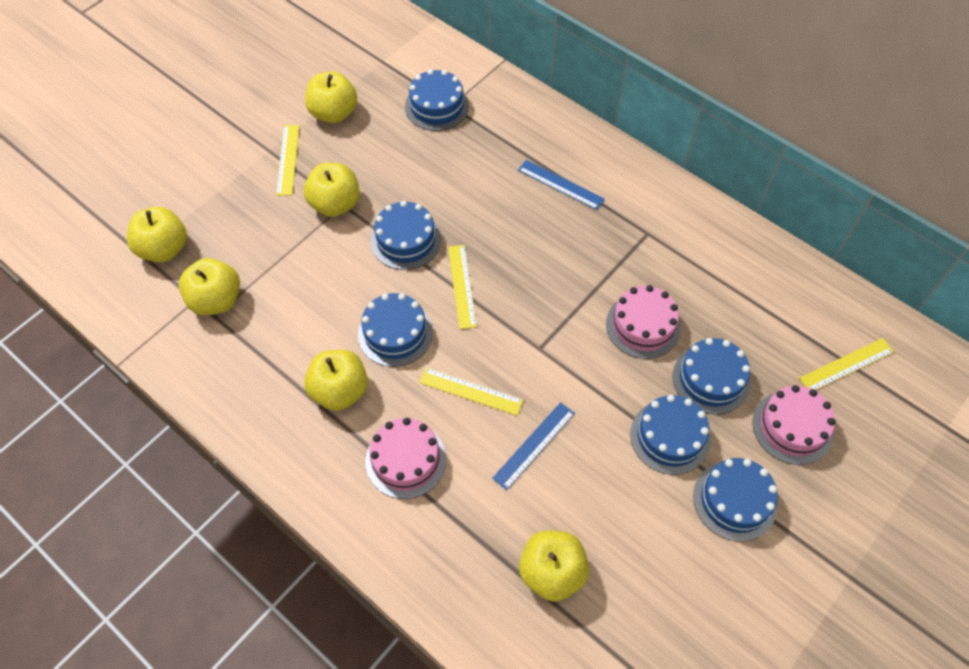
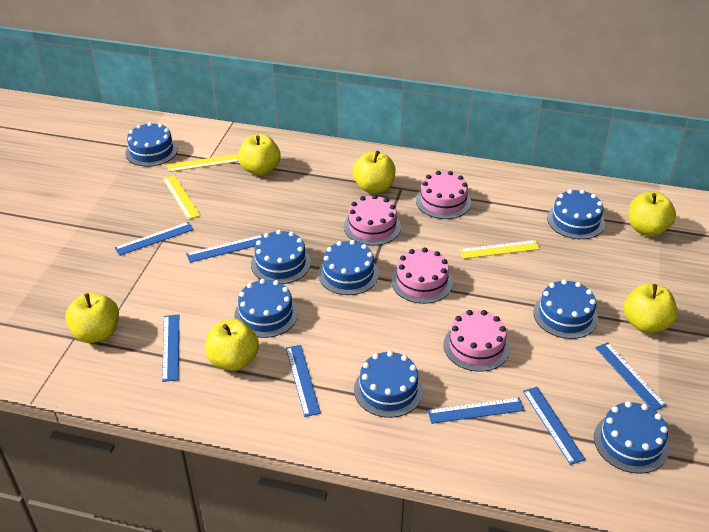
blue cake: 6 -> 8
blue ruler: 2 -> 7
pink cake: 3 -> 4
yellow ruler: 4 -> 3

